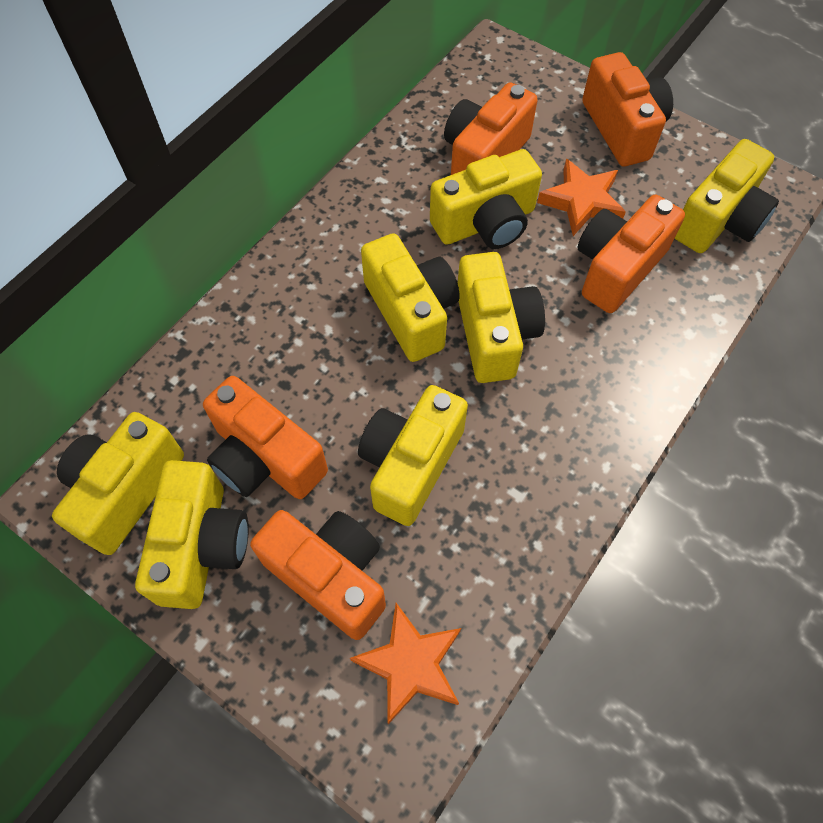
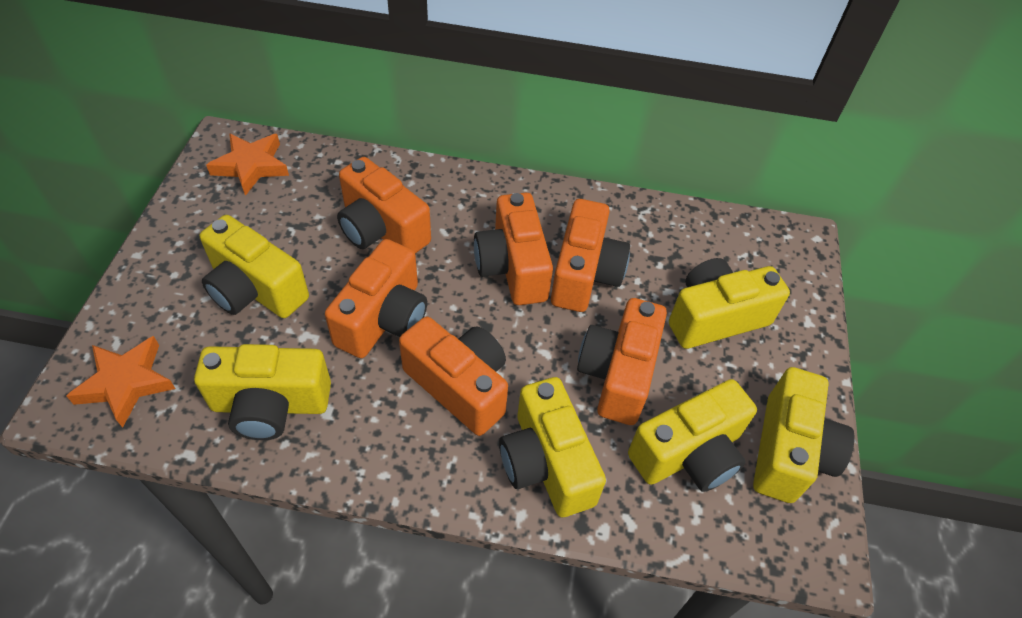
orange camera: 5 -> 6
yellow camera: 7 -> 6

